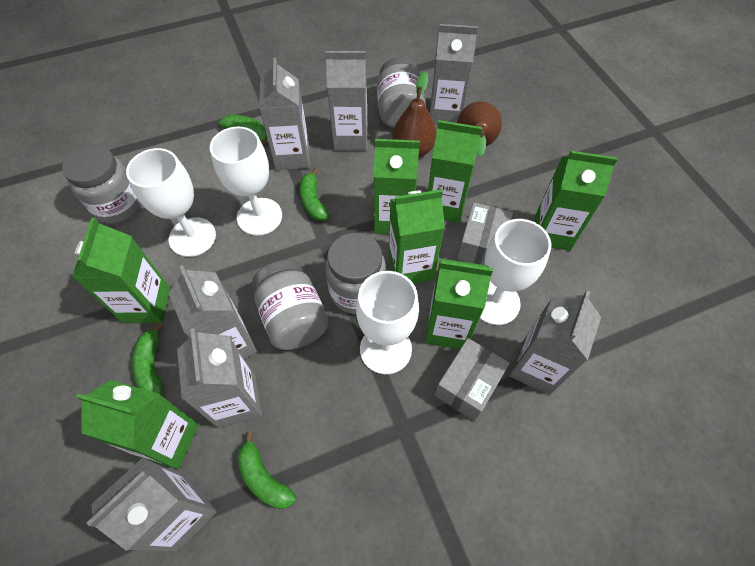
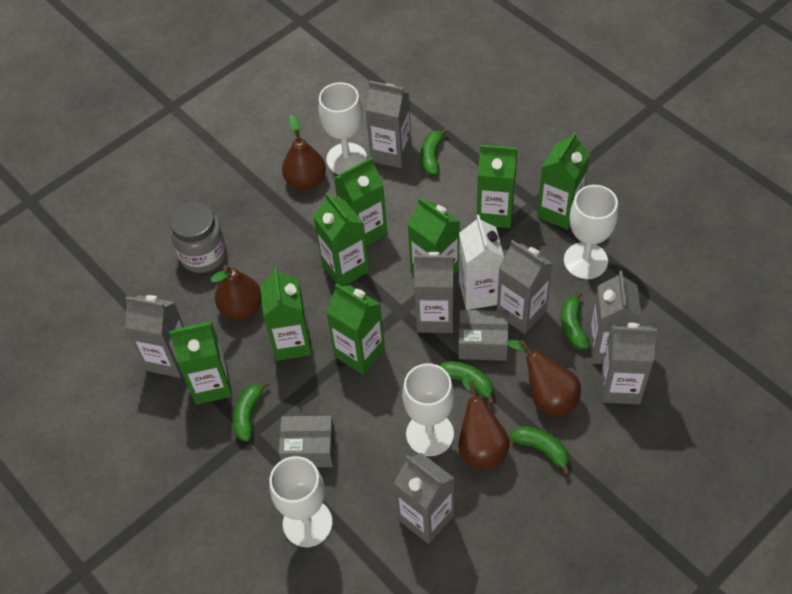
brown pear: 2 -> 4
green banana: 4 -> 5
green carton: 7 -> 8
grey jar: 4 -> 1
white carton: 0 -> 1

